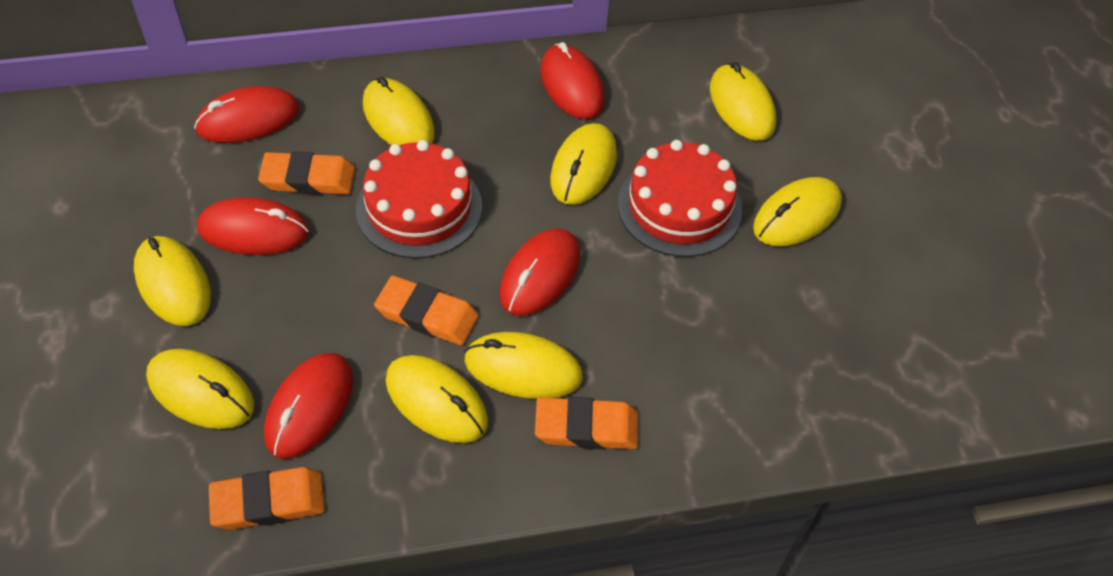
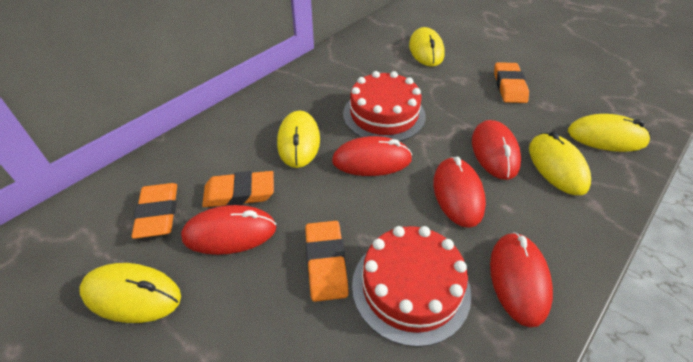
yellow mouse: 8 -> 5

